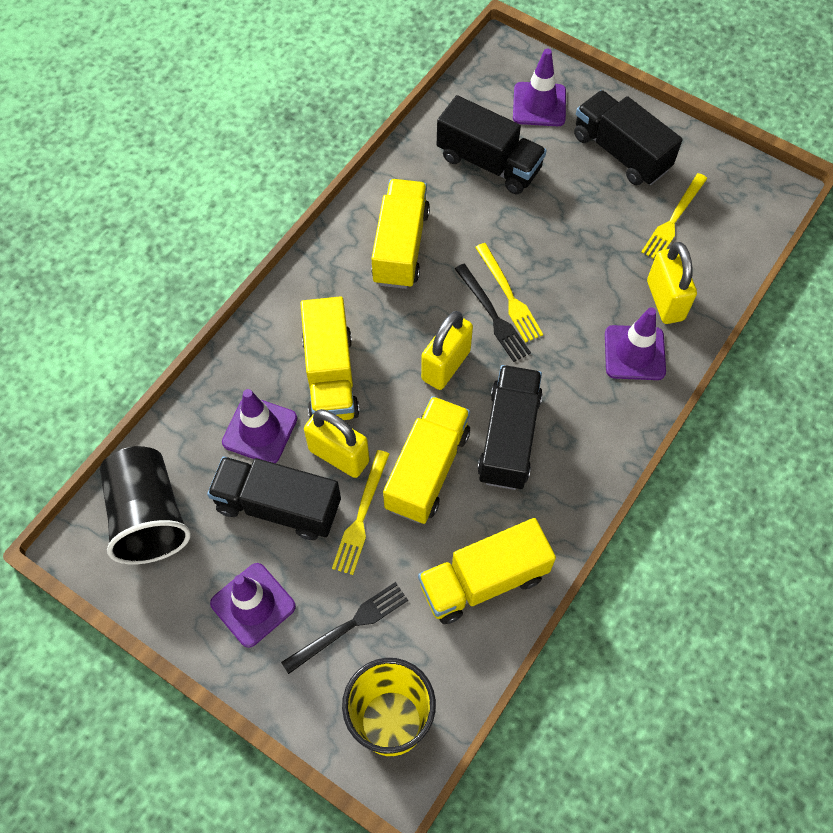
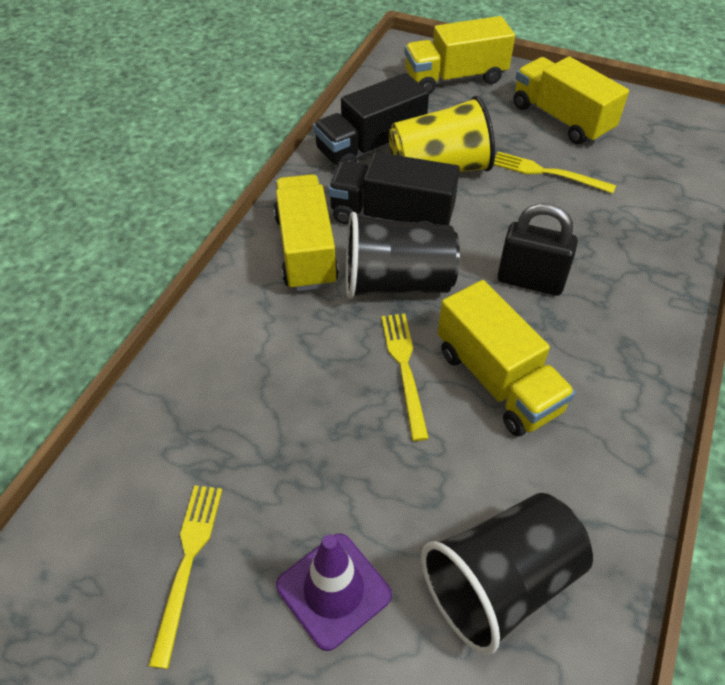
black cup: 1 -> 2
black fork: 2 -> 0
black padlock: 0 -> 1
black truck: 4 -> 2
purple traffic cone: 4 -> 1
yellow padlock: 3 -> 0

